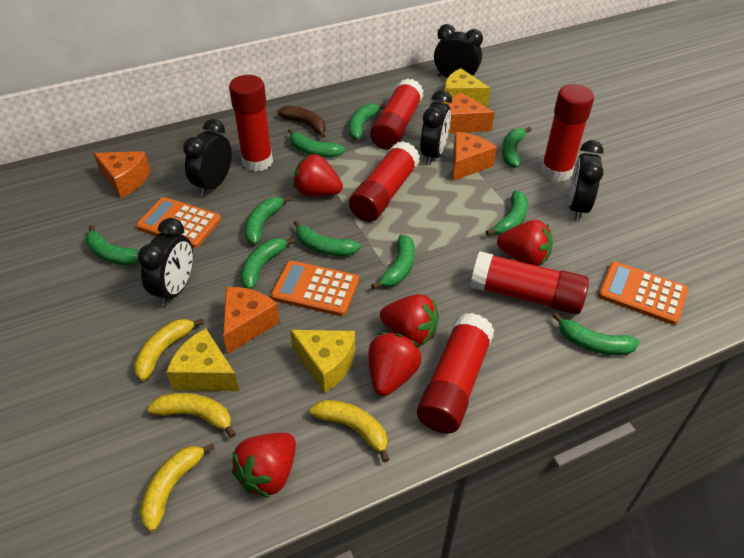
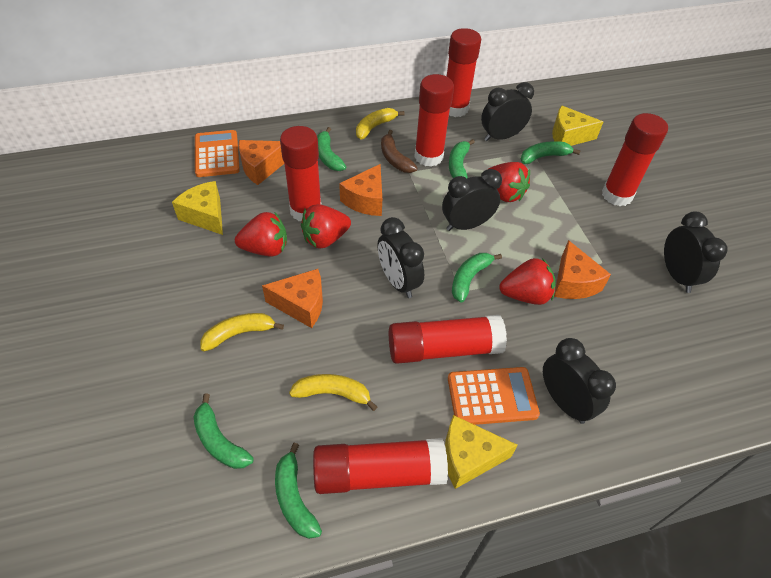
green banana: 10 -> 6
orange calculator: 3 -> 2
red strawberry: 5 -> 4
yellow banana: 4 -> 3

